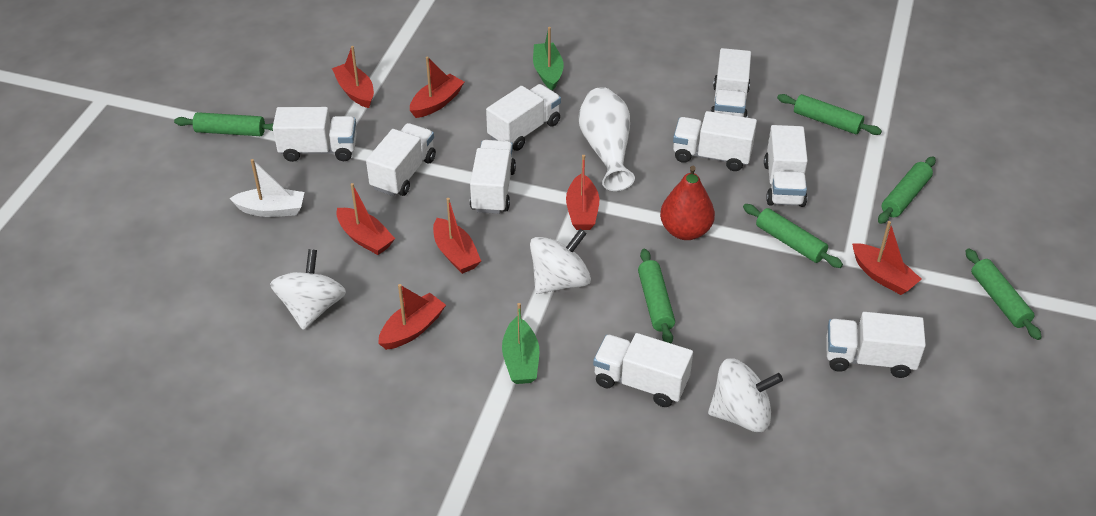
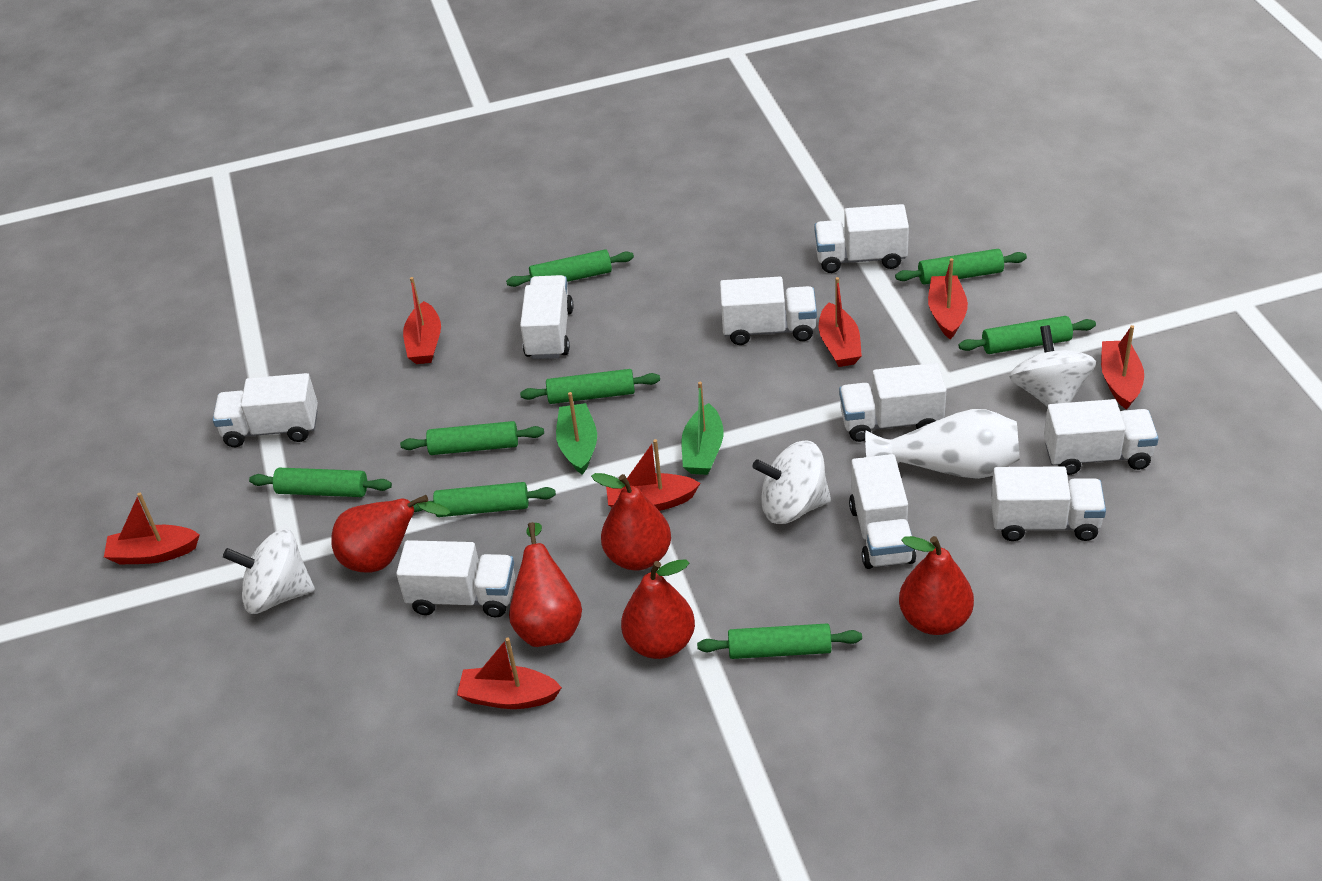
green rolling pin: 6 -> 8
red pear: 1 -> 5
white boat: 1 -> 0

